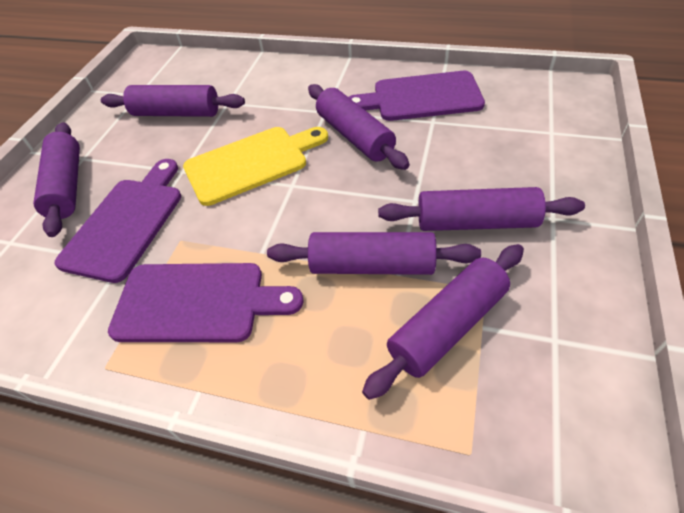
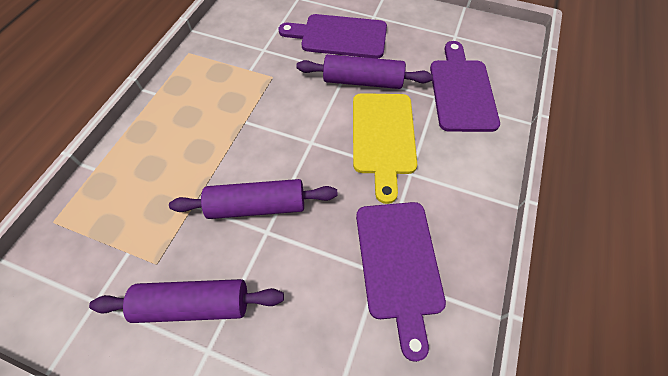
purple rolling pin: 6 -> 3

